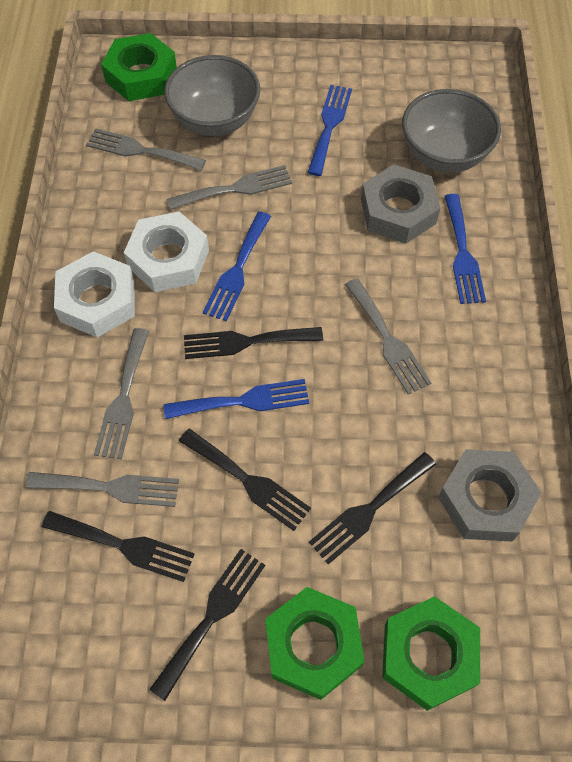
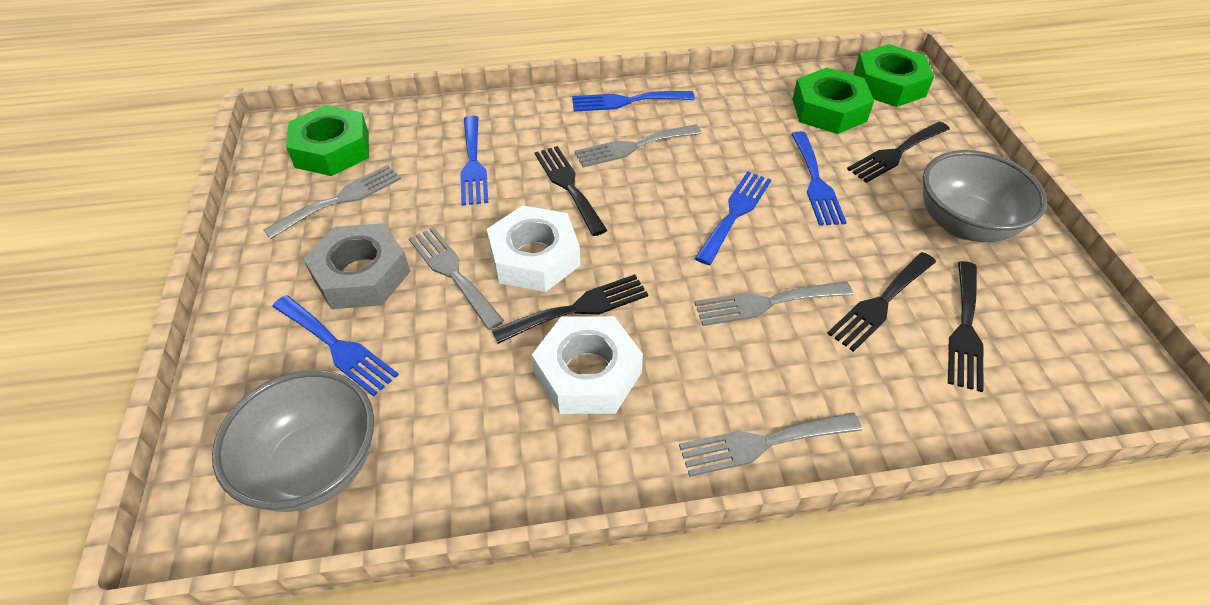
blue fork: 4 -> 5
grey nut: 2 -> 1

